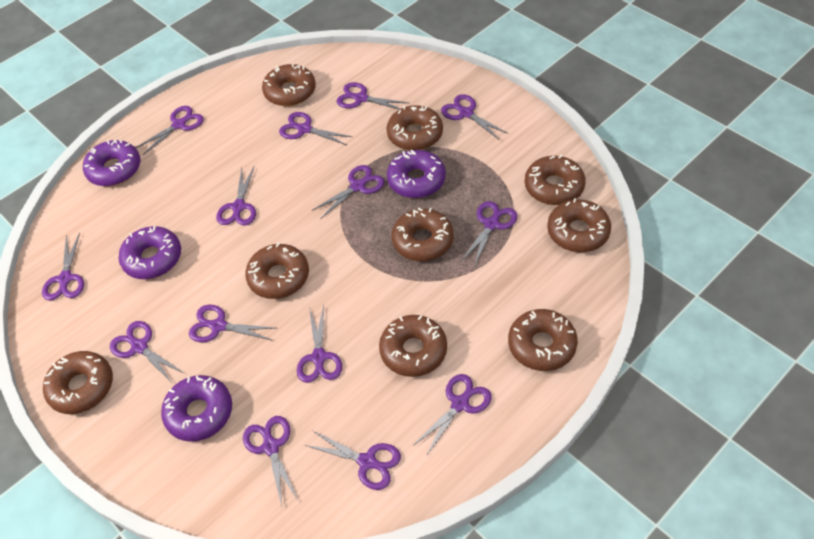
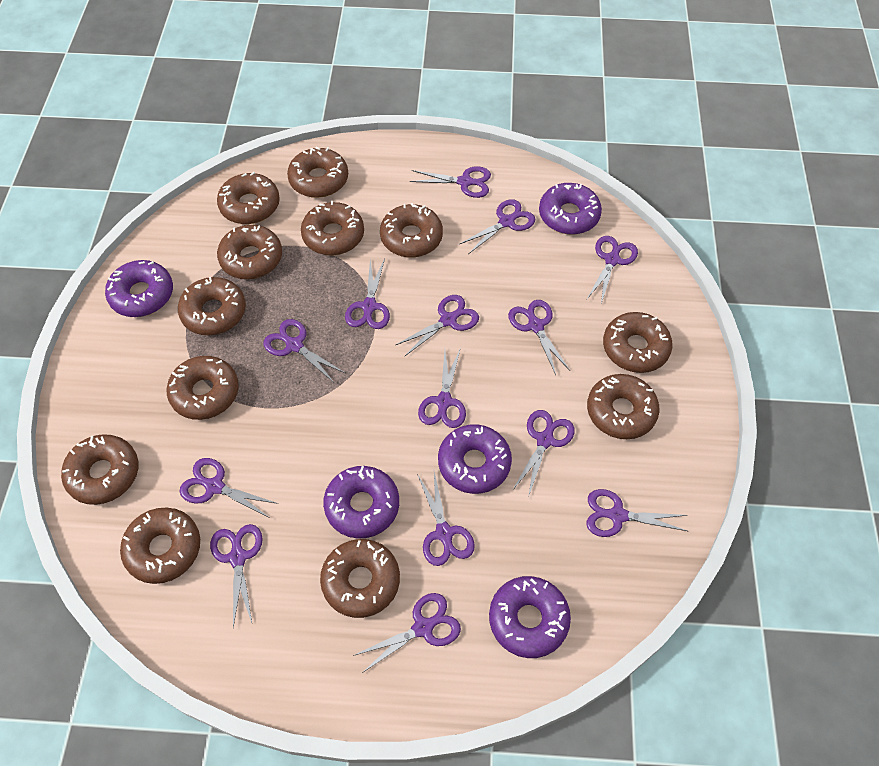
brown donut: 9 -> 12
purple donut: 4 -> 5

